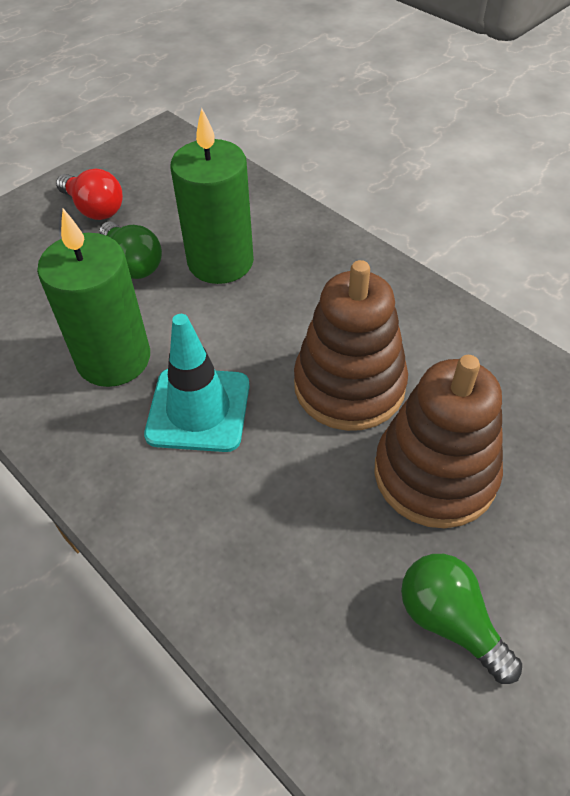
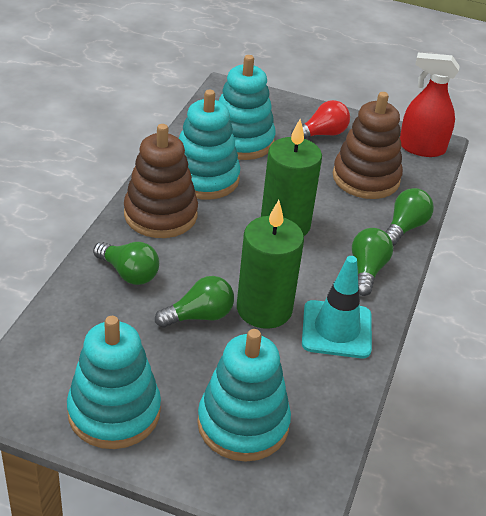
green light bulb: 2 -> 4
red spray bottle: 0 -> 1
turquoise stacking toy: 0 -> 4

